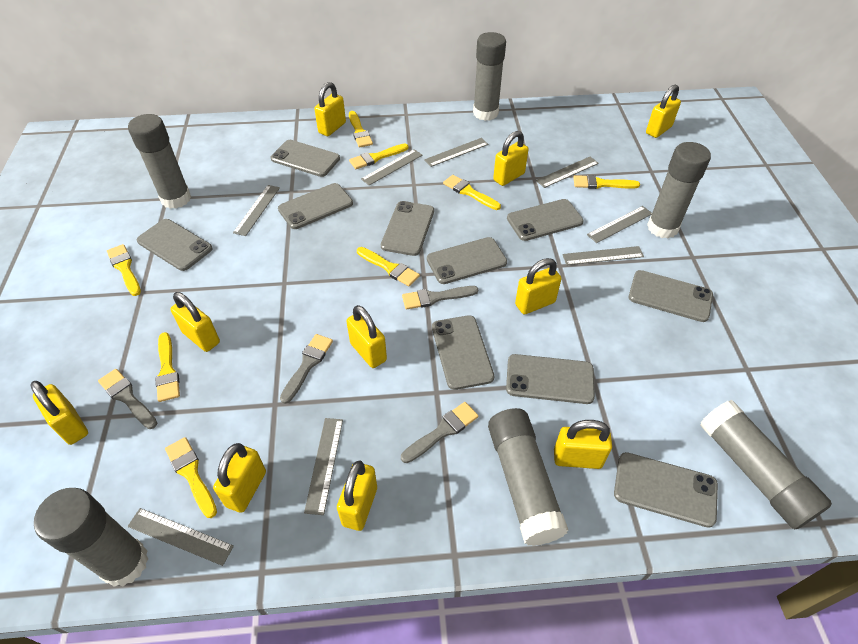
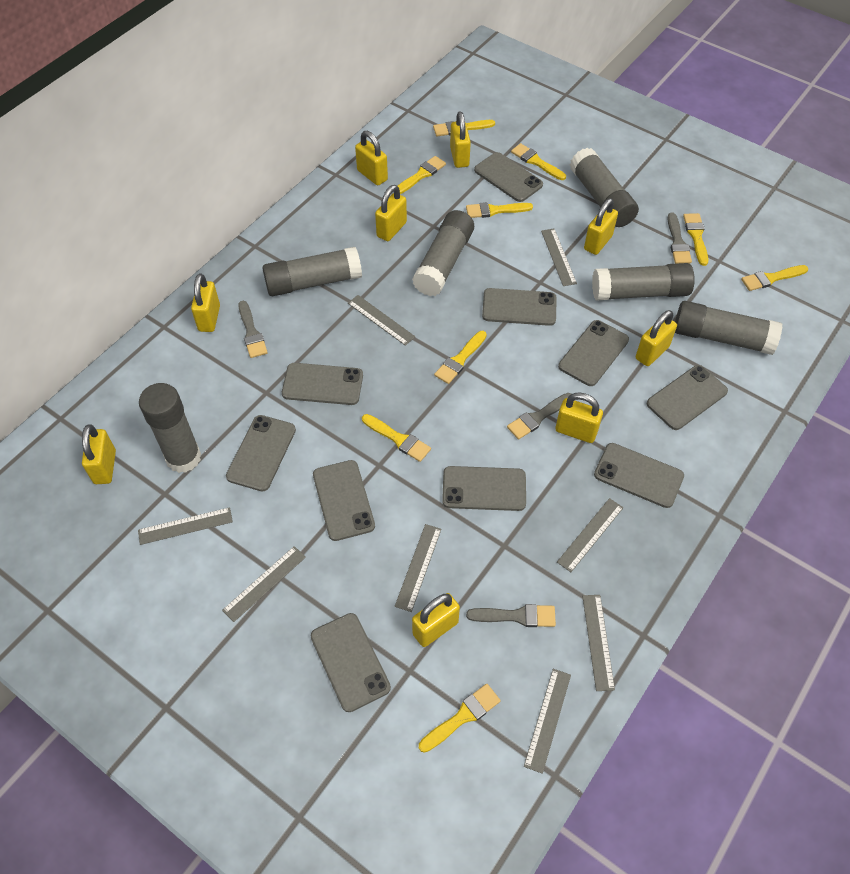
yellow brush: 8 -> 9
yellow padlock: 10 -> 9

